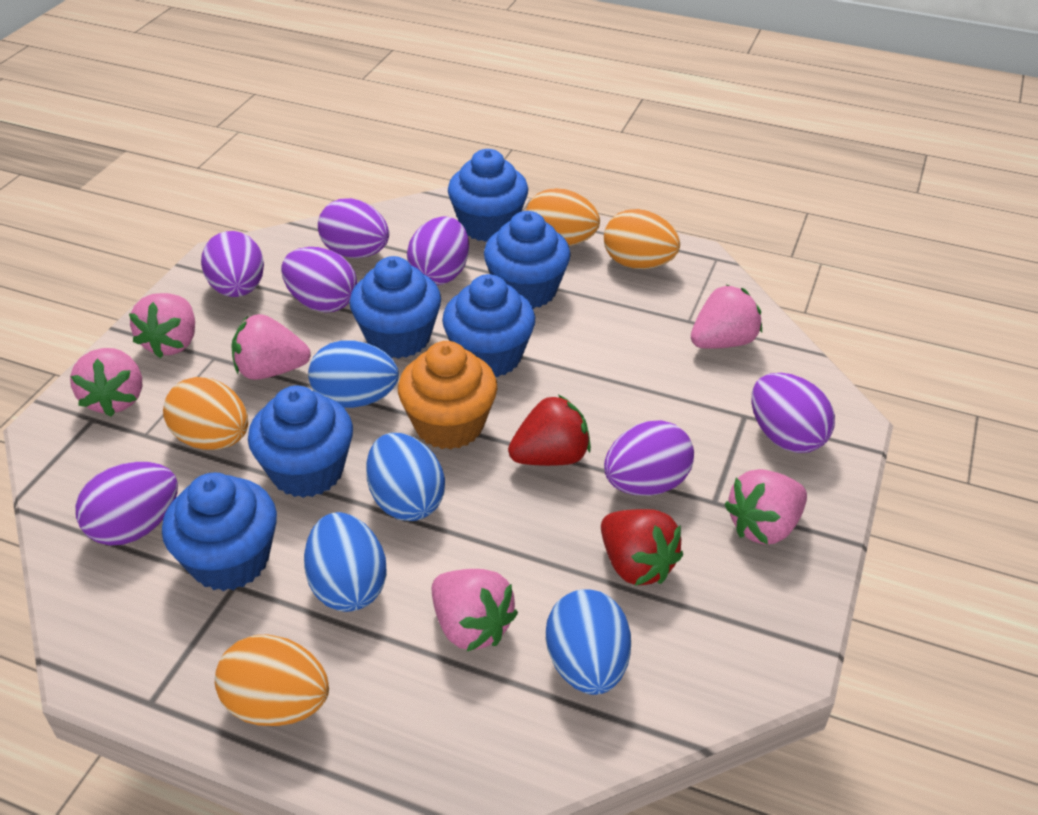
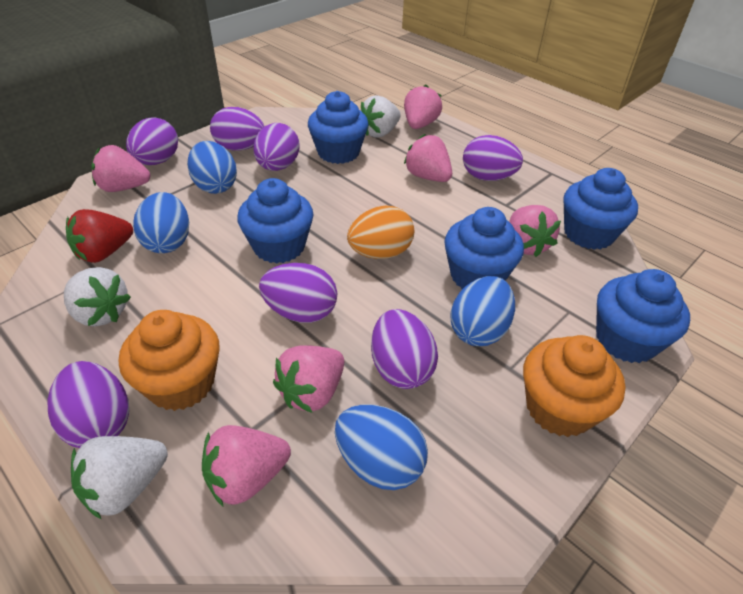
blue cupcake: 6 -> 5
orange cupcake: 1 -> 2
orange egg: 4 -> 1
red strawberry: 2 -> 1
white strawberry: 0 -> 3

